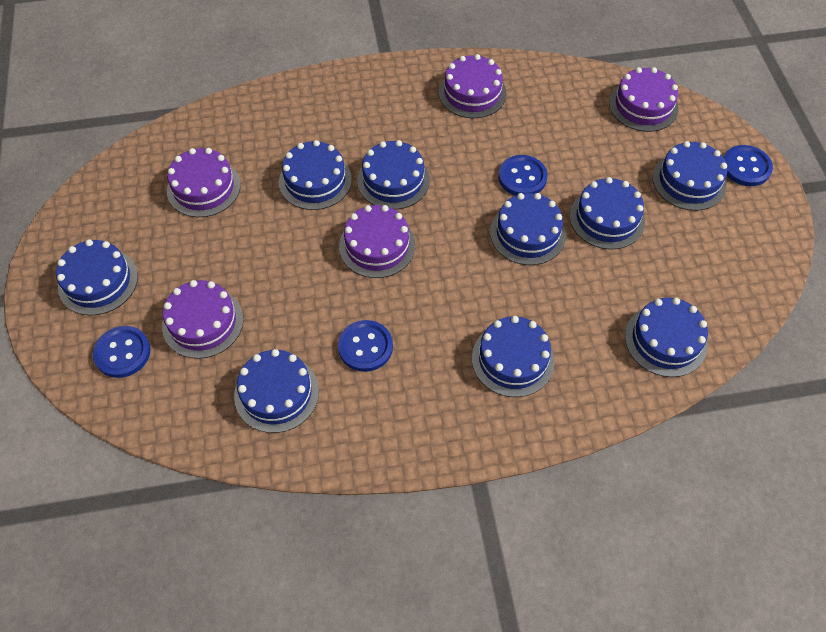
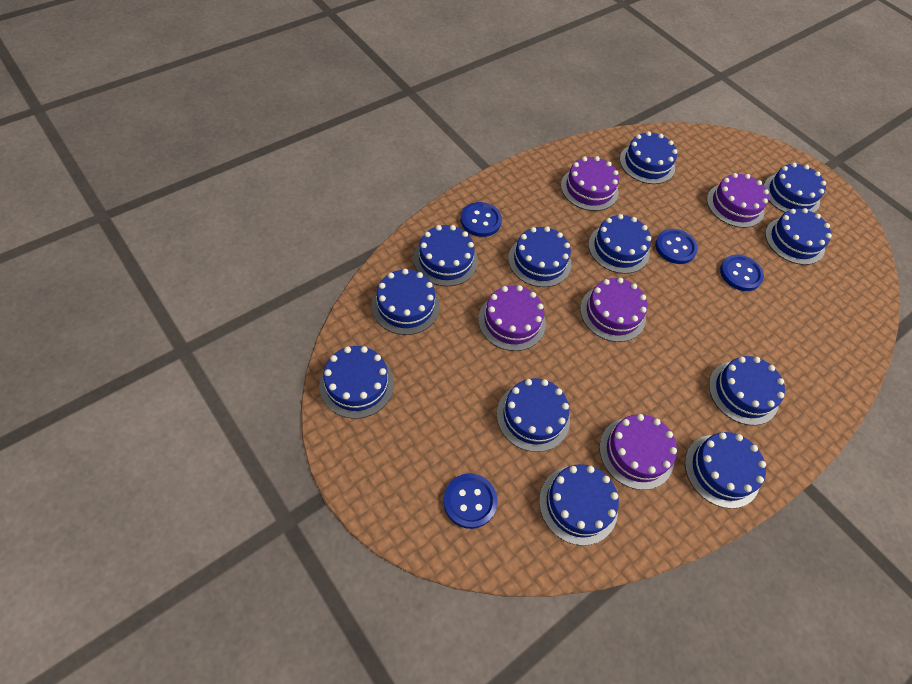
blue cake: 9 -> 12

